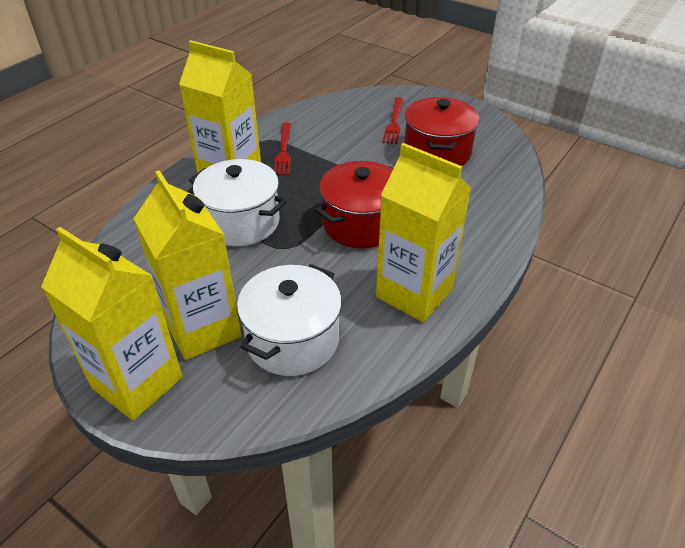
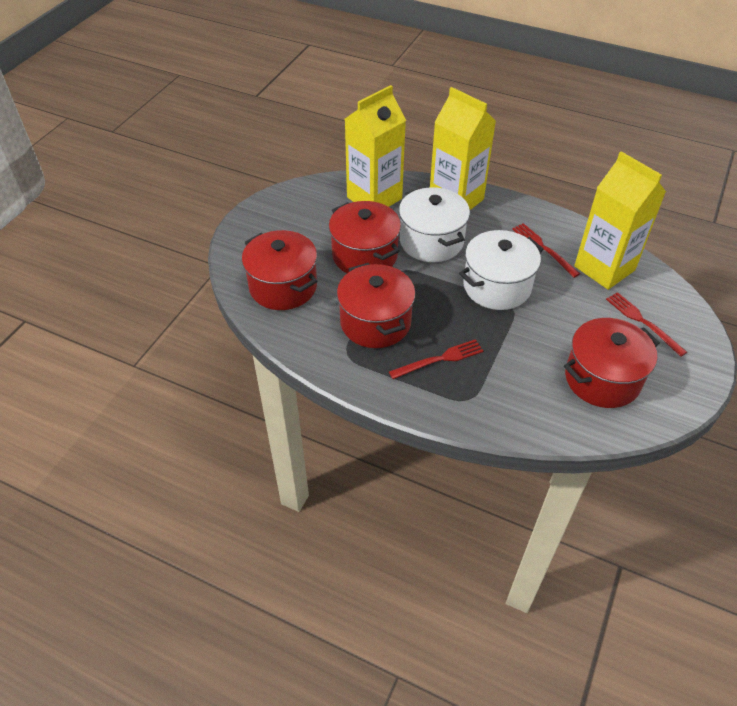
red fork: 2 -> 3
red pot: 2 -> 4
yellow carton: 4 -> 3

